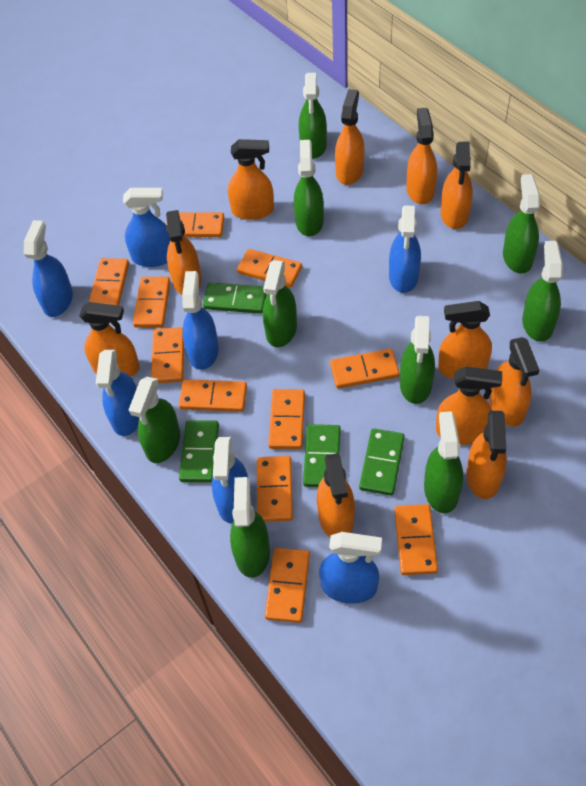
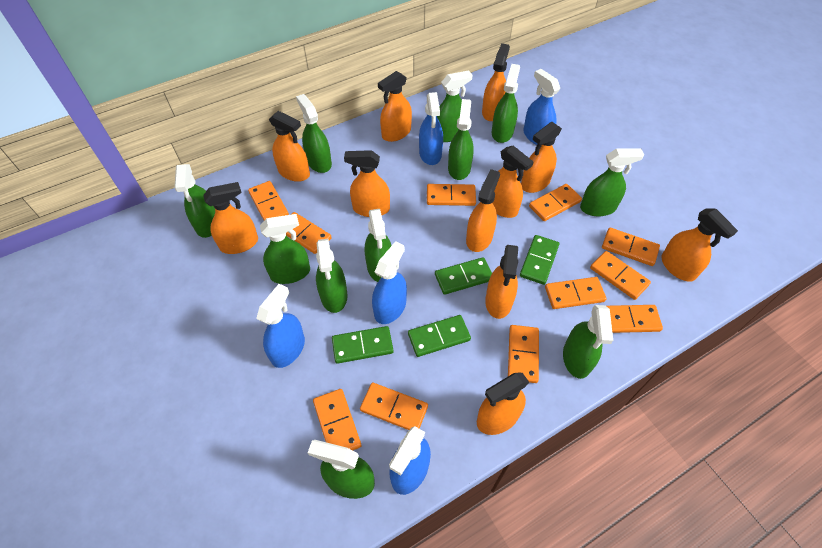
blue spray bottle: 7 -> 5
green spray bottle: 9 -> 11

